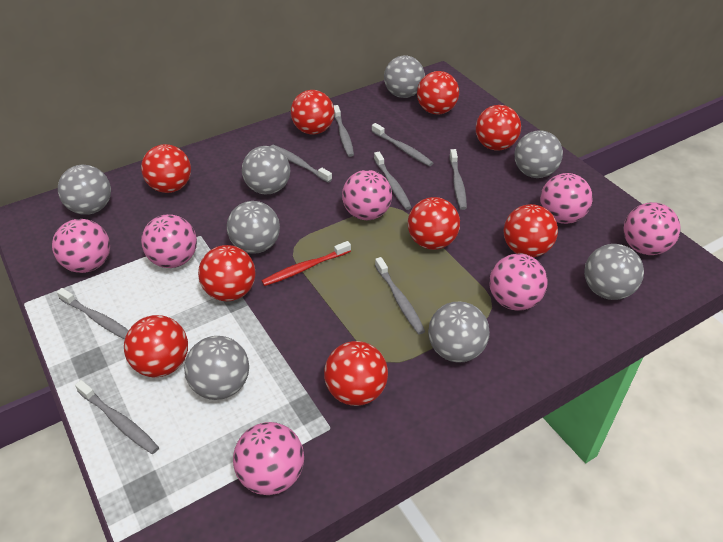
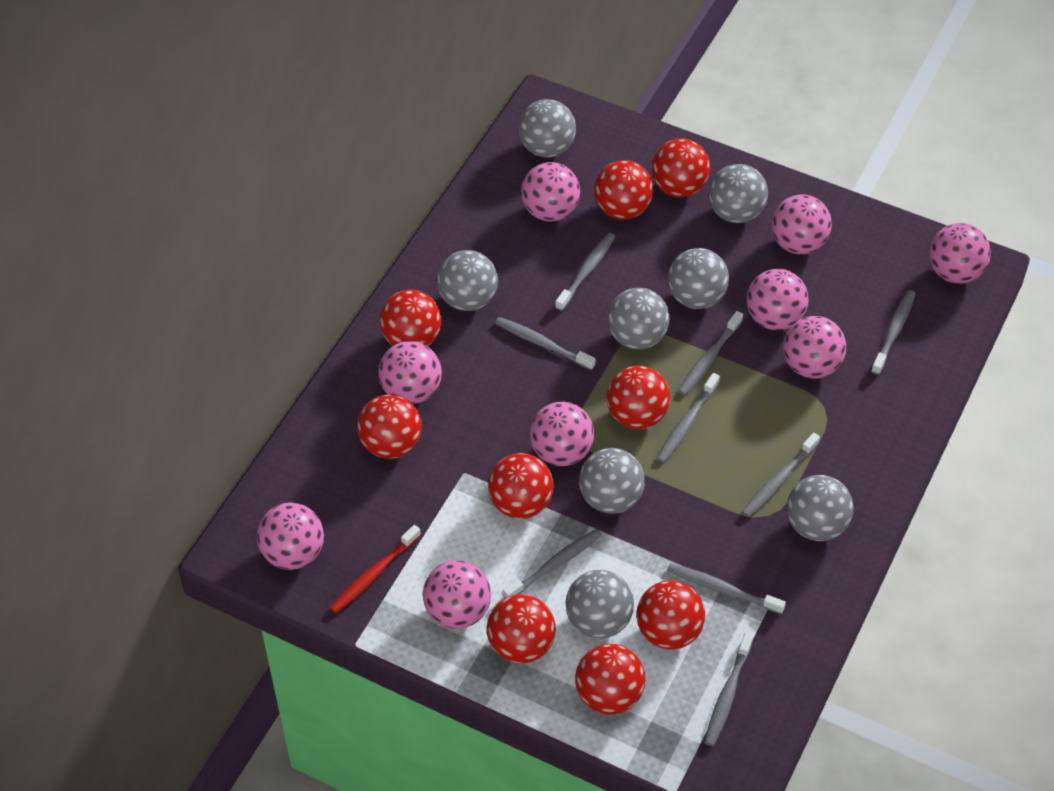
grey toothbrush: 8 -> 9
pink ball: 7 -> 9

